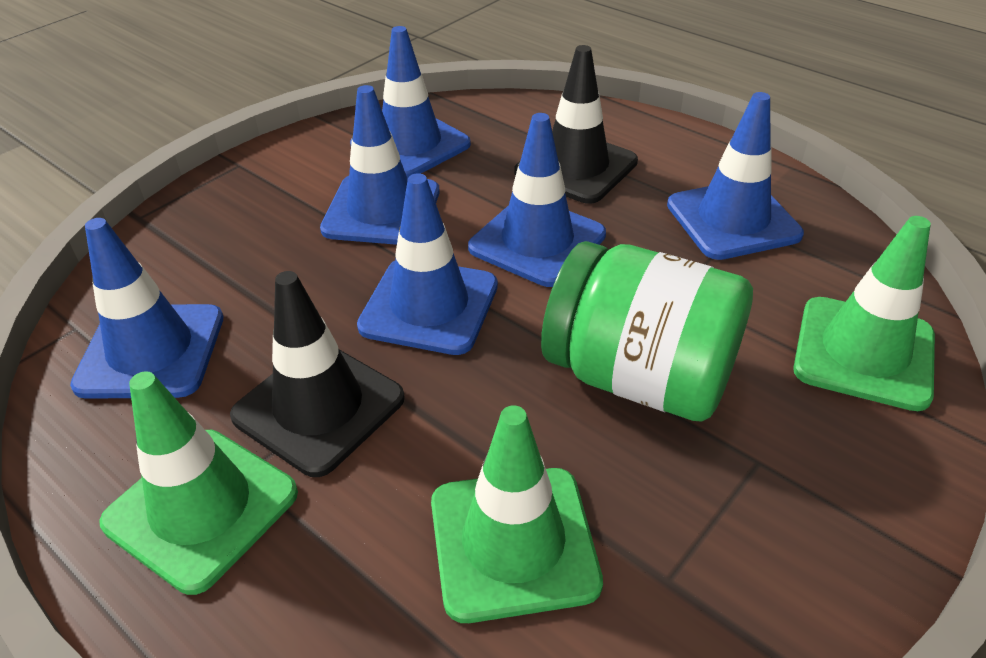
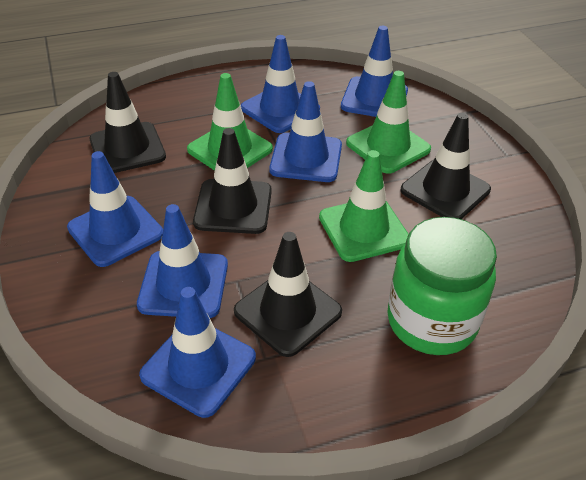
black traffic cone: 2 -> 4

